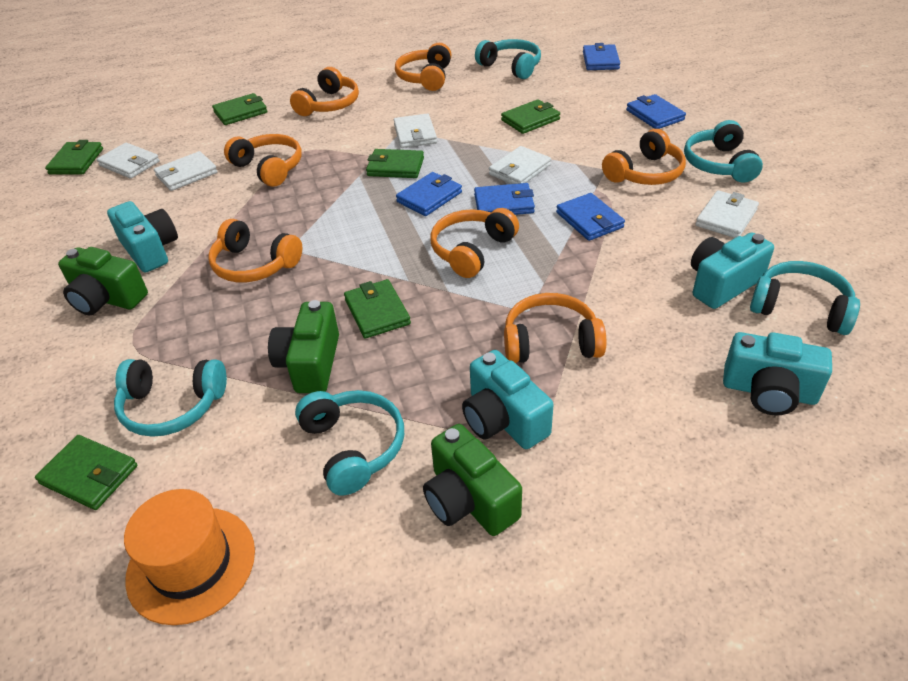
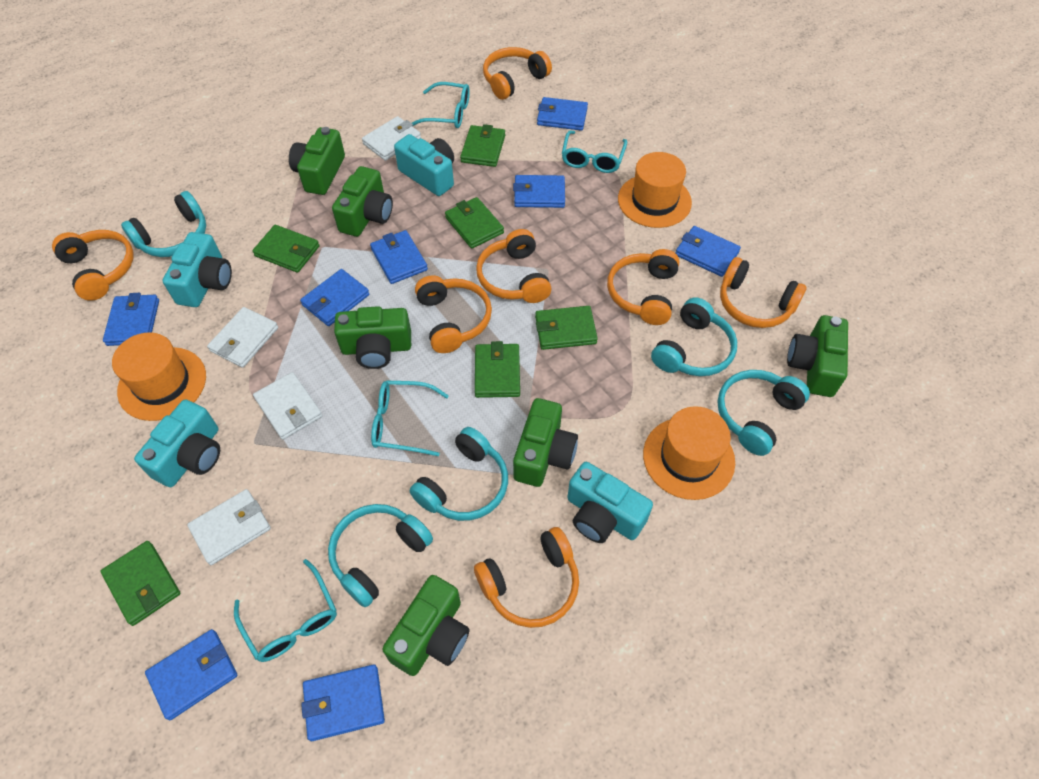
blue wallet: 5 -> 8
green camera: 3 -> 6
orange hat: 1 -> 3
turquoise glasses: 0 -> 4
white wallet: 5 -> 4

